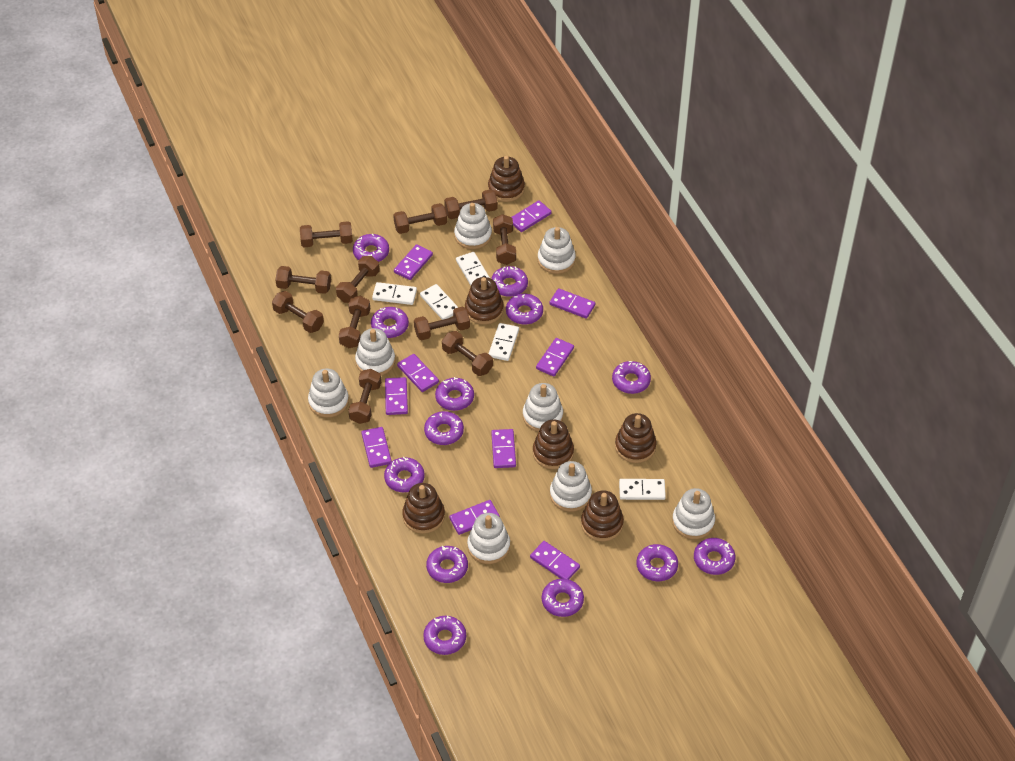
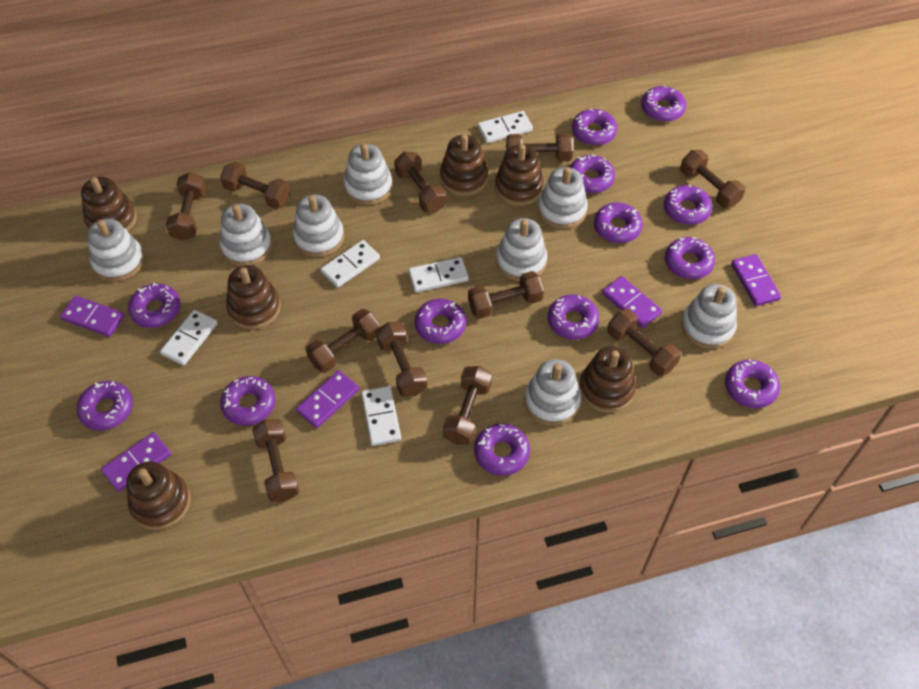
purple domino: 10 -> 5

